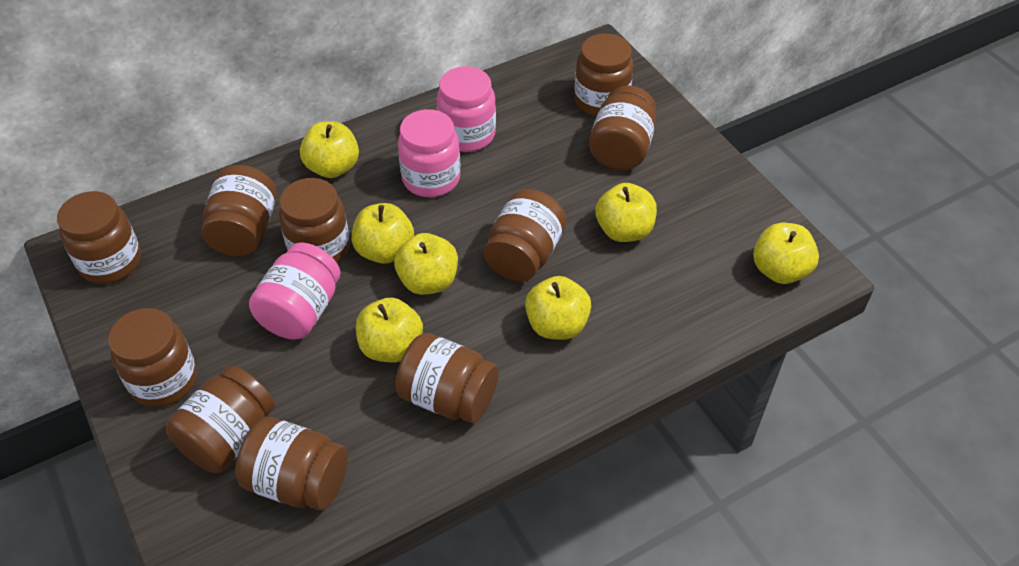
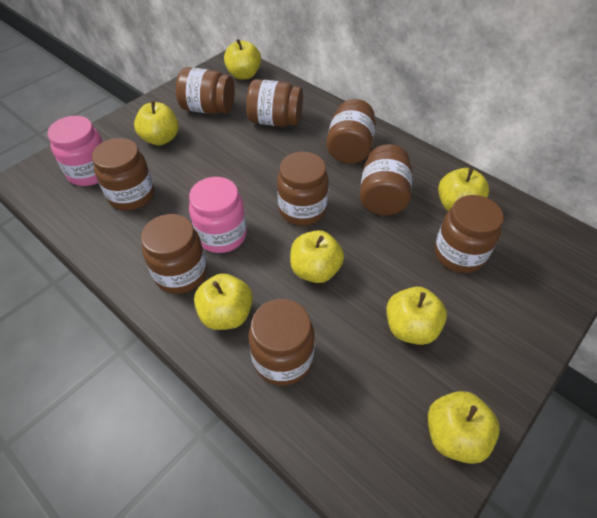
brown jar: 10 -> 9
pink jar: 3 -> 2

